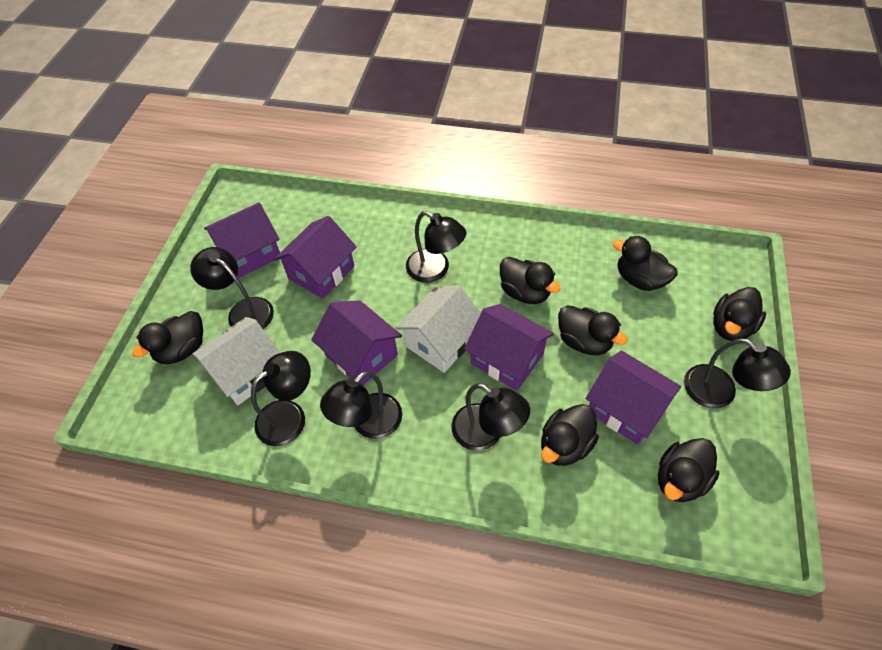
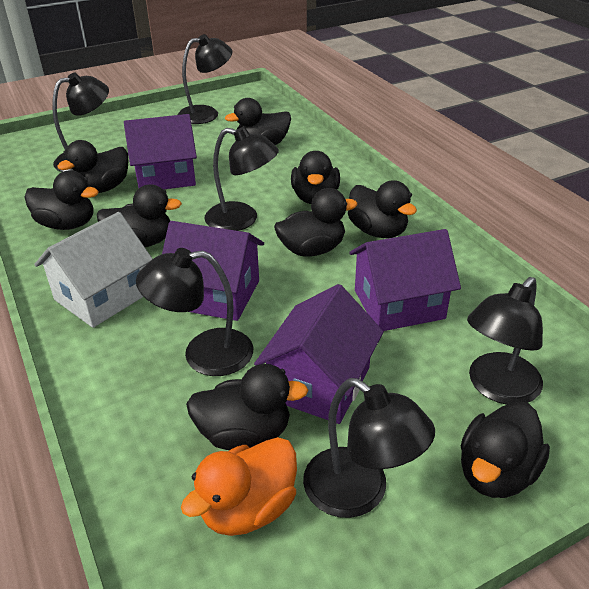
black duck: 7 -> 9
orange duck: 0 -> 1
purple house: 5 -> 4
white house: 2 -> 1

